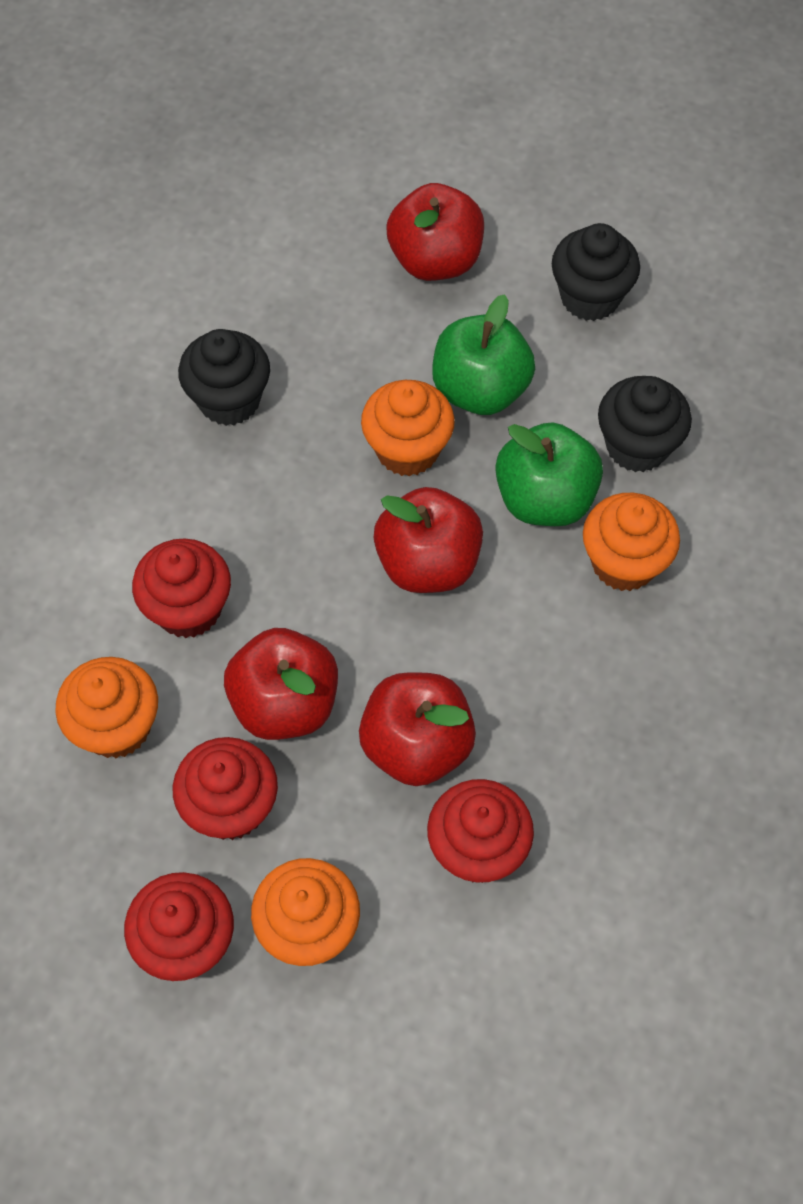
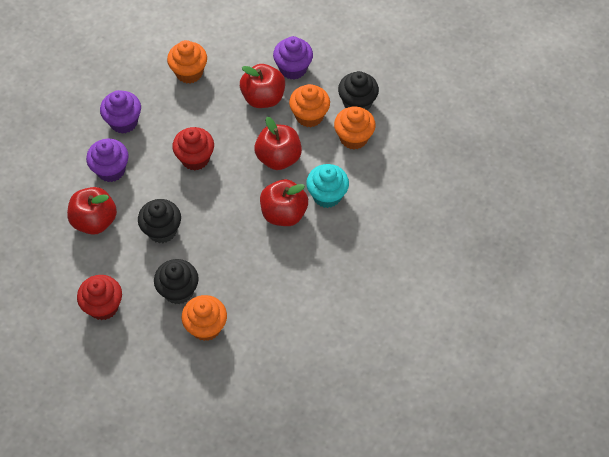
green apple: 2 -> 0
purple cupcake: 0 -> 3
red cupcake: 4 -> 2
turquoise cupcake: 0 -> 1

